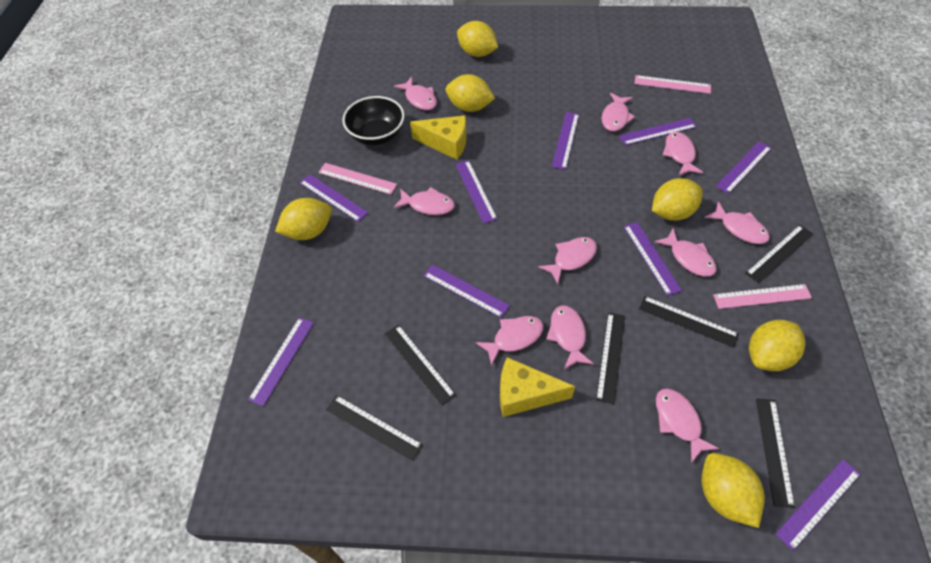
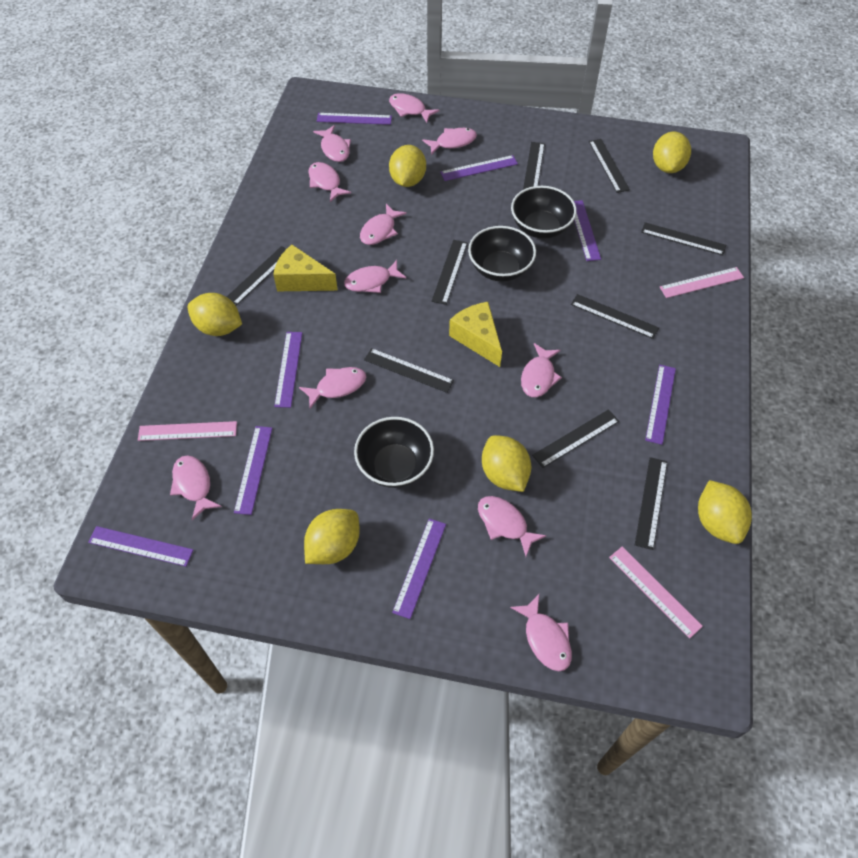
black bowl: 1 -> 3
black ruler: 6 -> 9
pink fish: 10 -> 11
purple ruler: 9 -> 8

